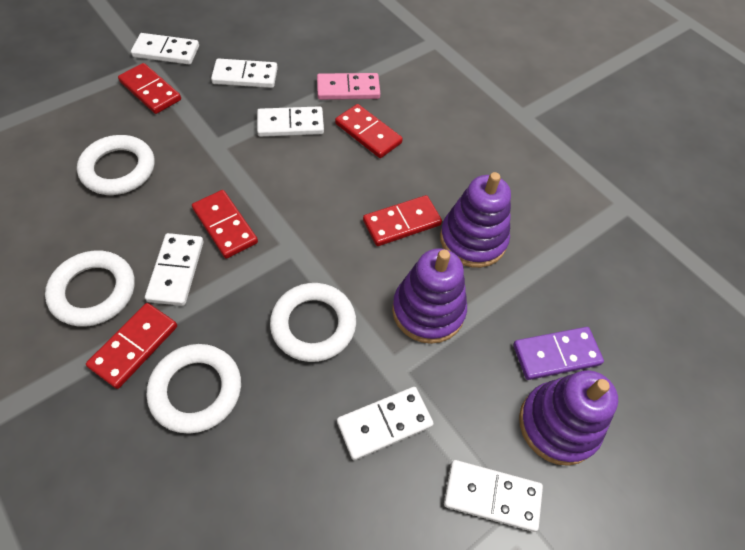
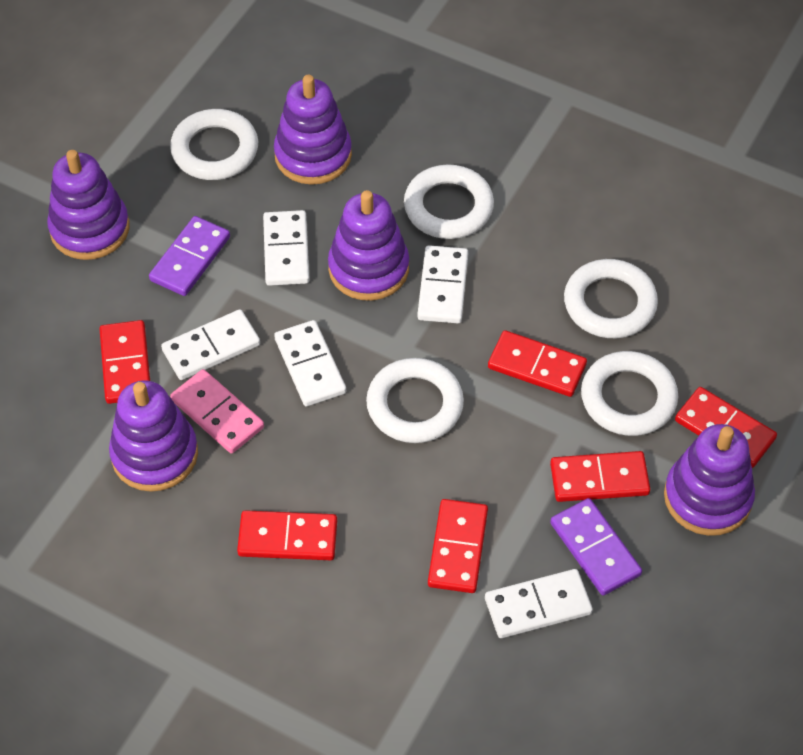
purple domino: 1 -> 2
purple stacking toy: 3 -> 5
red domino: 5 -> 6
white domino: 6 -> 5
white ring: 4 -> 5

